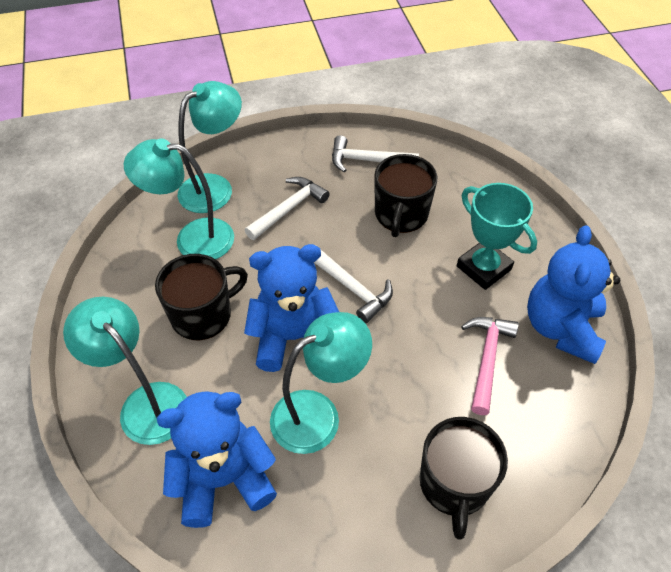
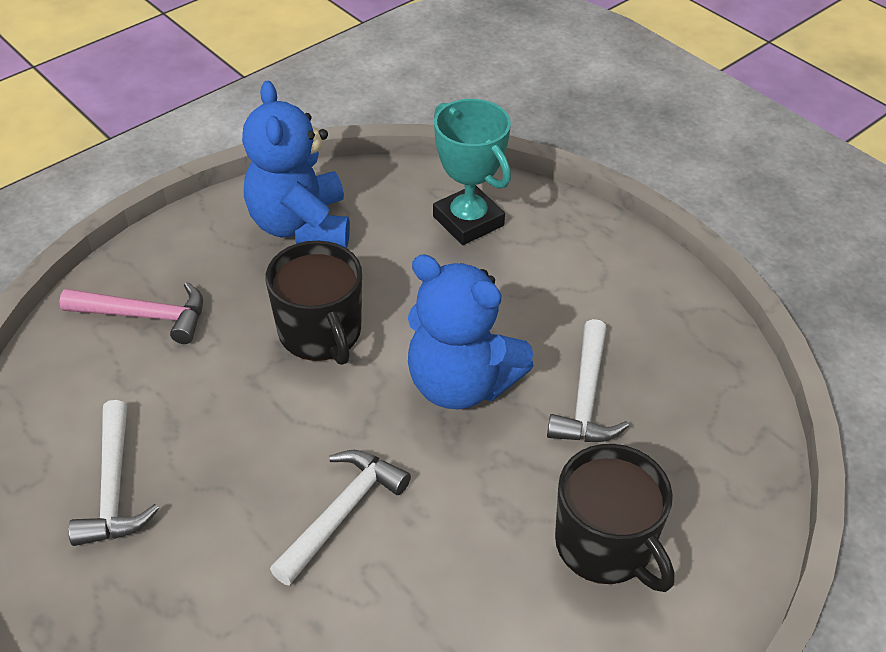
black mug: 3 -> 2
blue teddy bear: 3 -> 2
turquoise lamp: 4 -> 0

